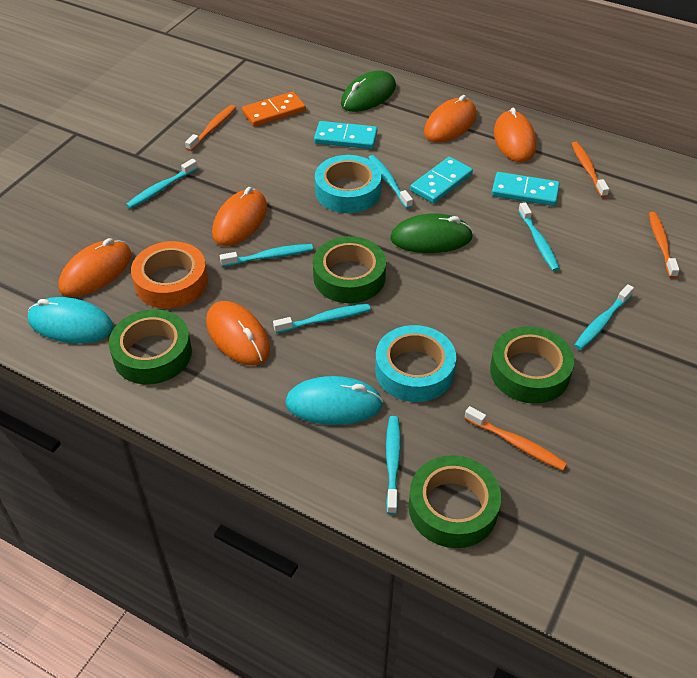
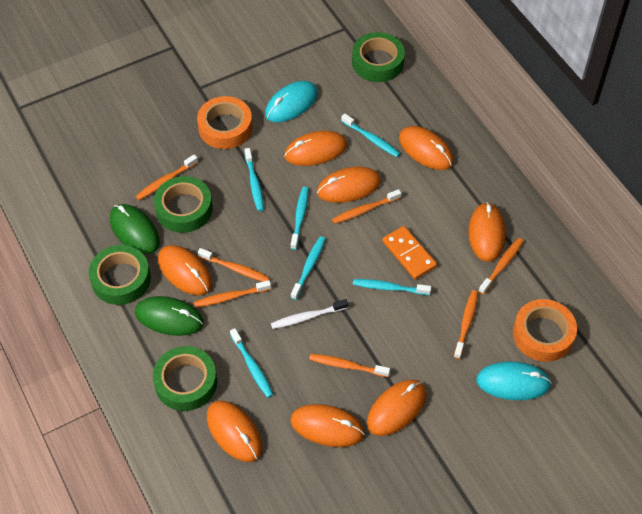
orange mouse: 5 -> 8
orange tape: 1 -> 2
orange toothbrush: 4 -> 7
turquoise domino: 3 -> 0
turquoise tape: 2 -> 0
turquoise toothbrush: 7 -> 6
white toothbrush: 0 -> 1

